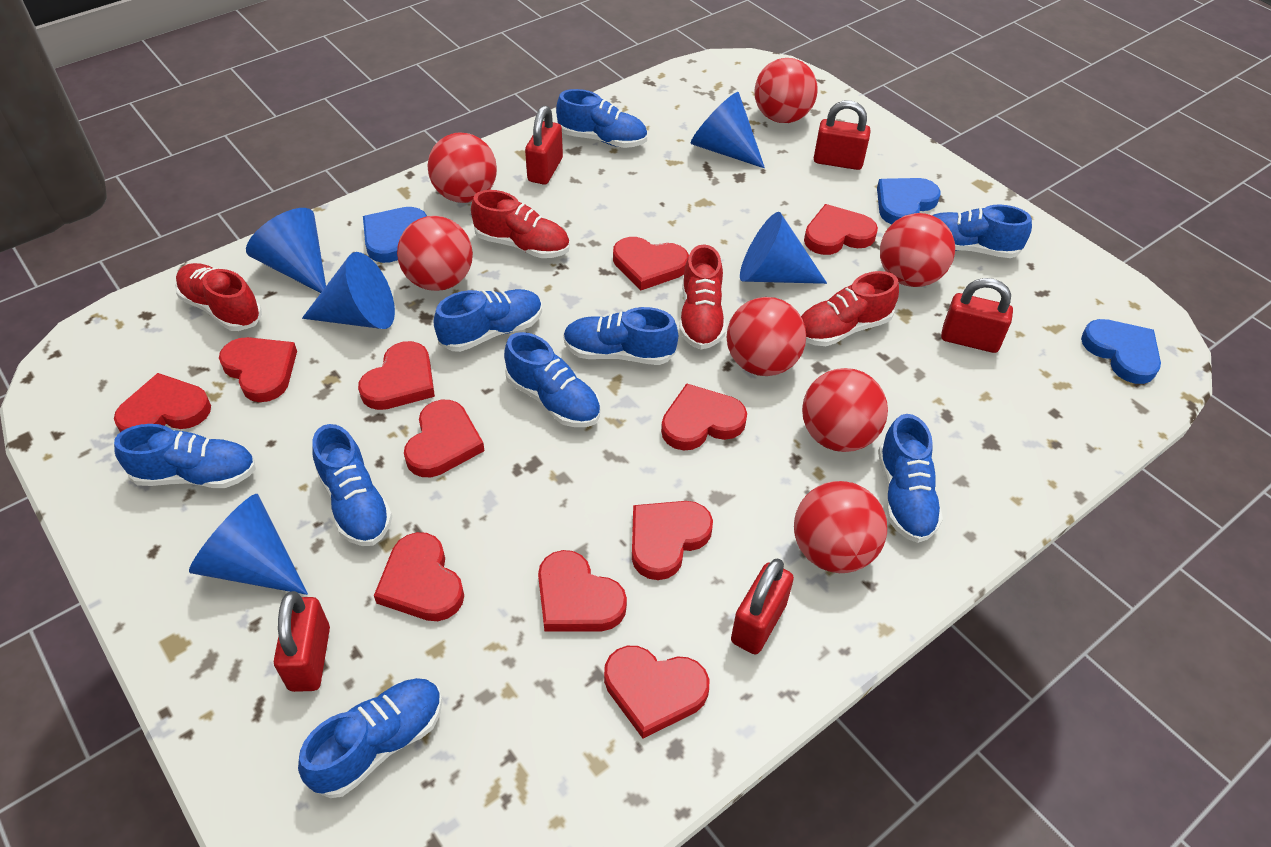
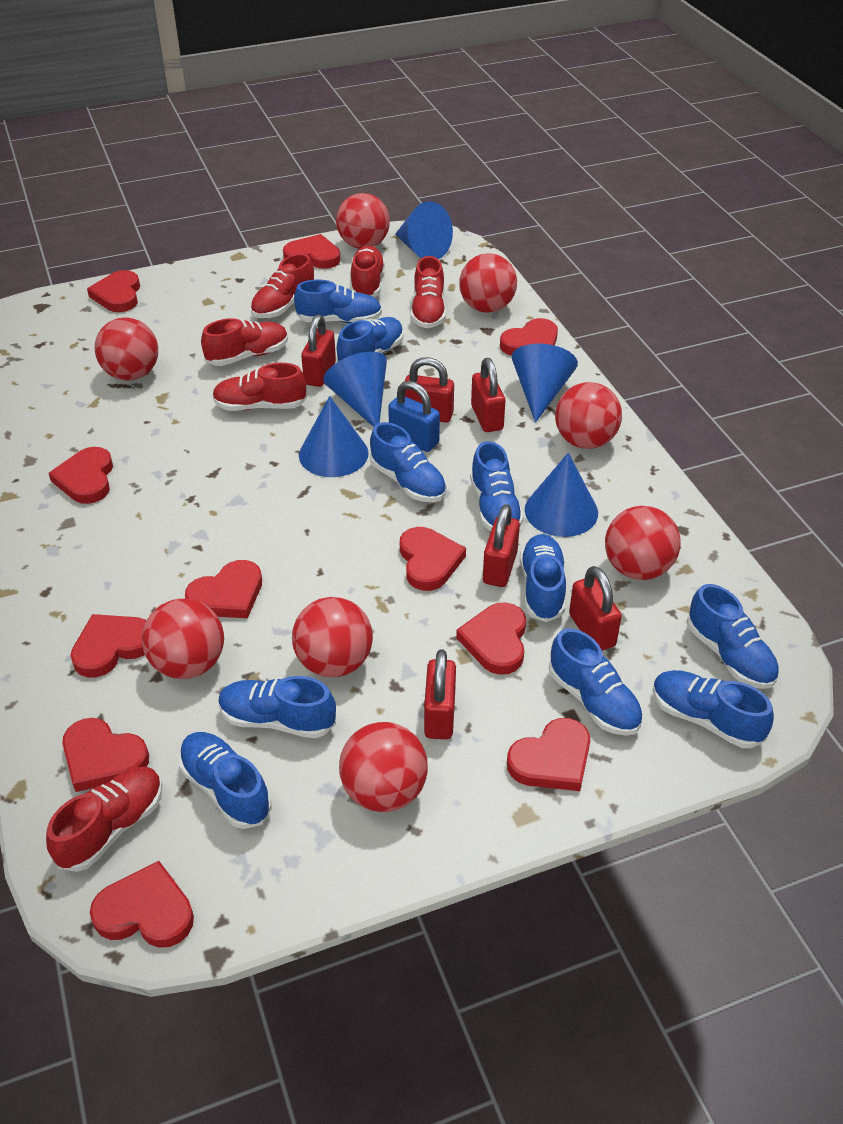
blue heart: 3 -> 0
blue padlock: 0 -> 1
blue shoe: 9 -> 10
red ball: 7 -> 8
red padlock: 5 -> 6
red shoe: 4 -> 6

